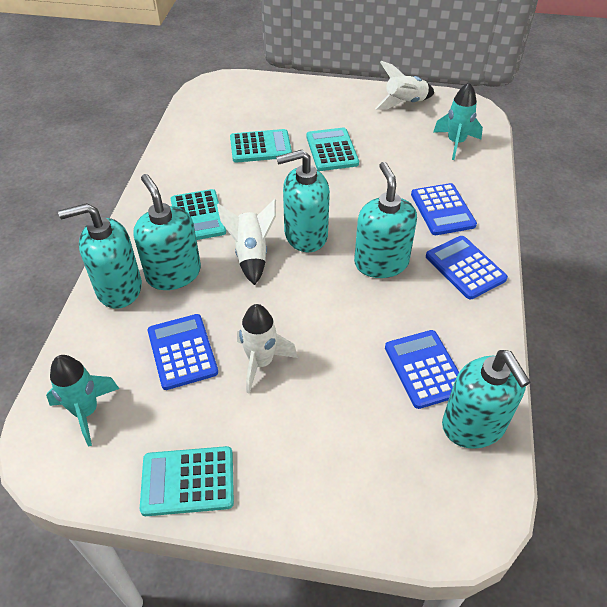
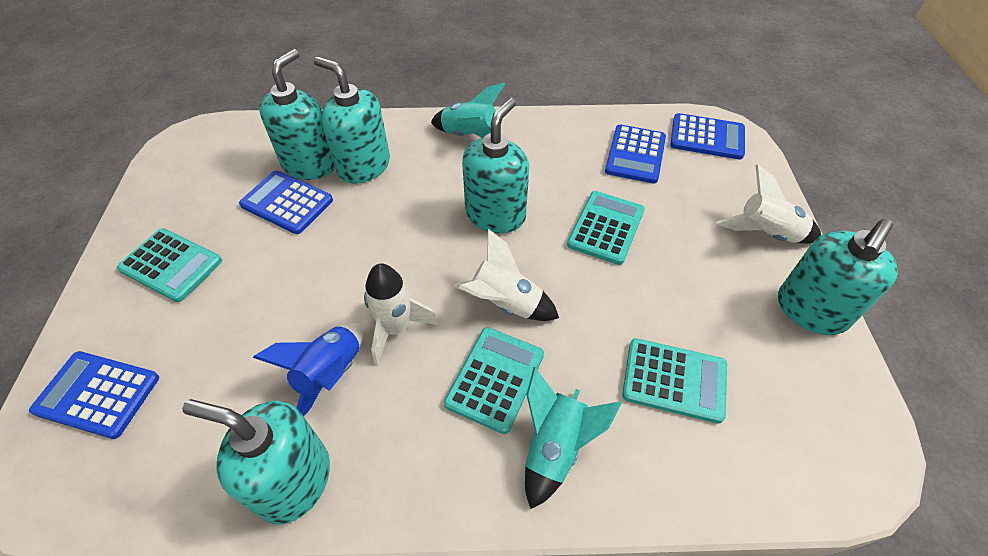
blue rocket: 0 -> 1

